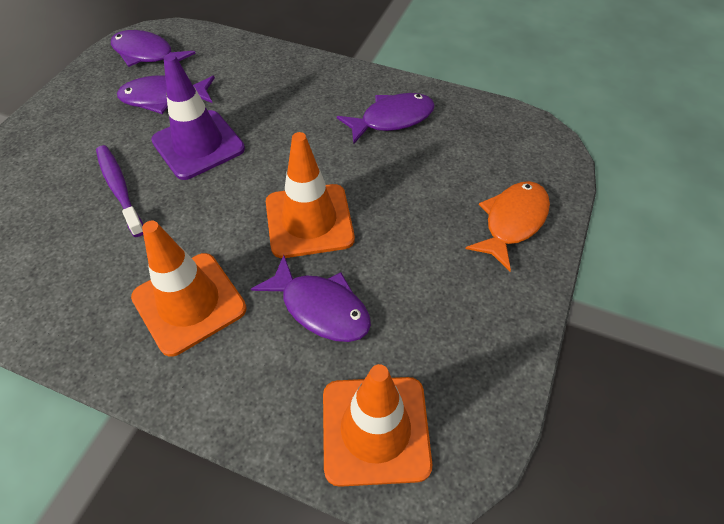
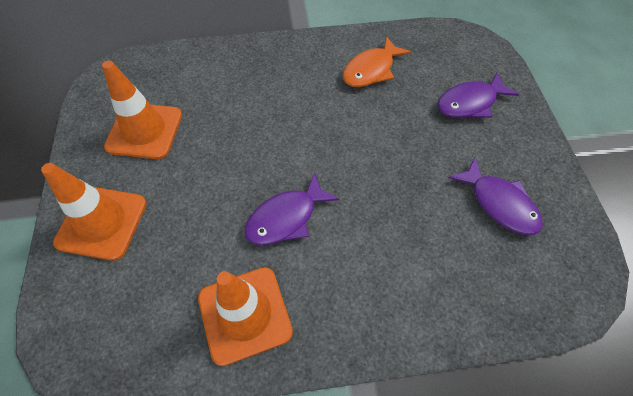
purple fish: 4 -> 3
purple toothbrush: 1 -> 0
purple traffic cone: 1 -> 0

